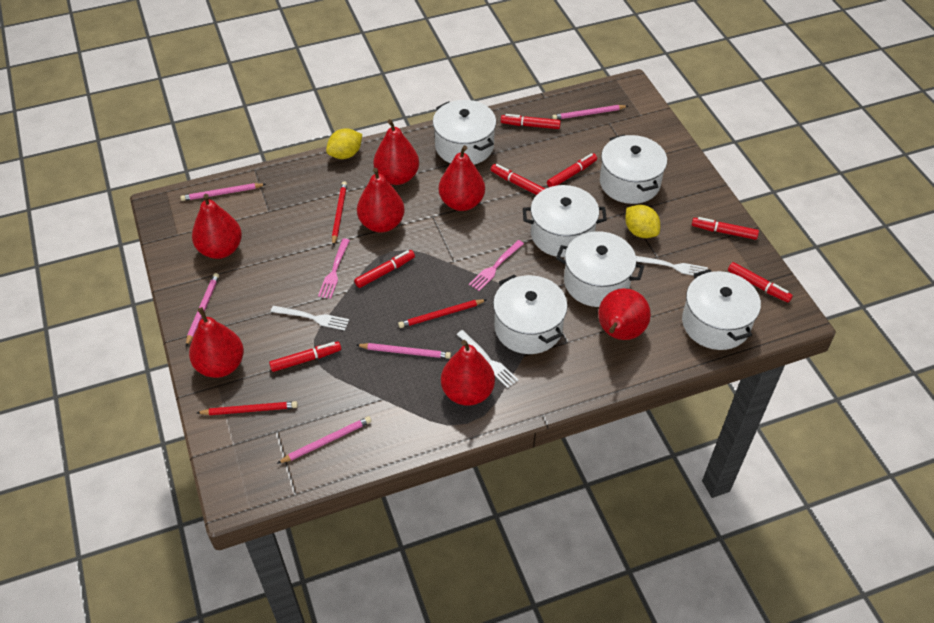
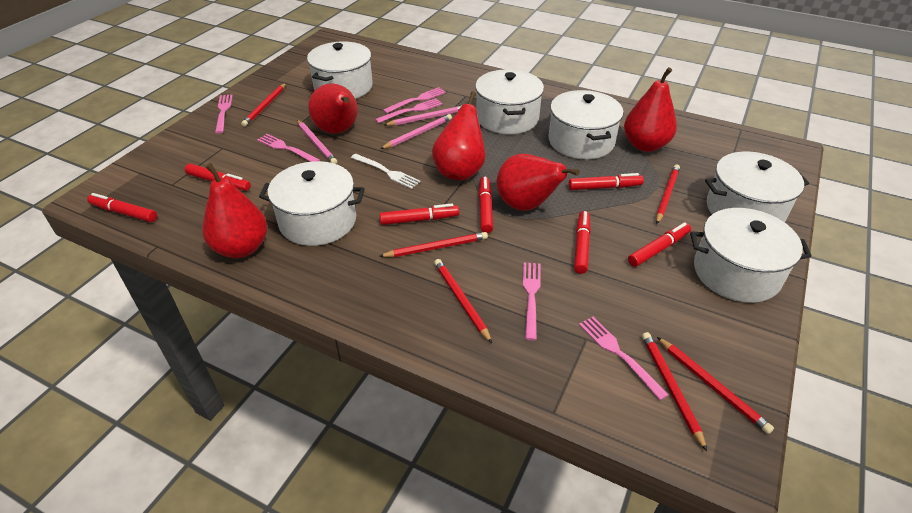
pink fork: 2 -> 6
pink pencil: 5 -> 3
red pear: 7 -> 5
red pencil: 3 -> 6
white fork: 3 -> 1
yellow lemon: 2 -> 0

